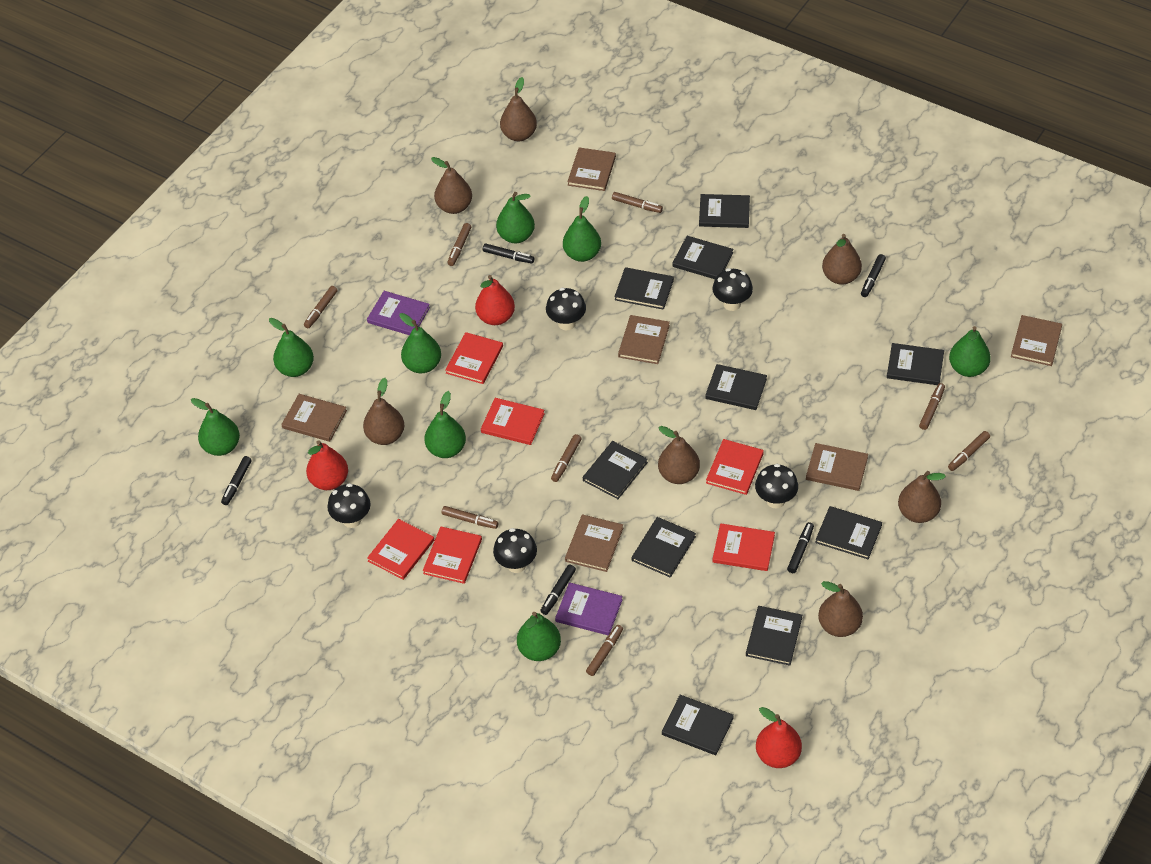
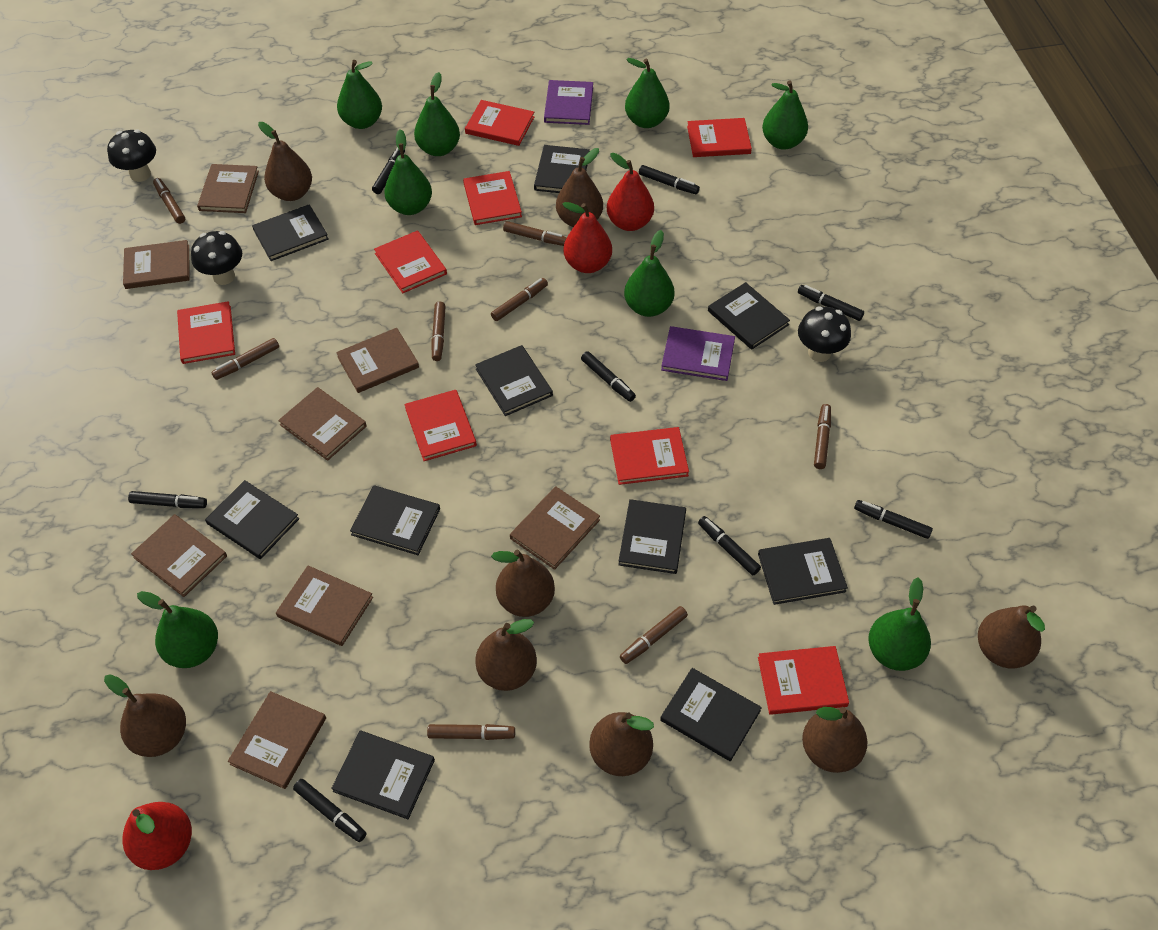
black marker: 5 -> 8
black mushroom: 5 -> 3
brown book: 6 -> 8
brown pear: 7 -> 8
red book: 6 -> 8

